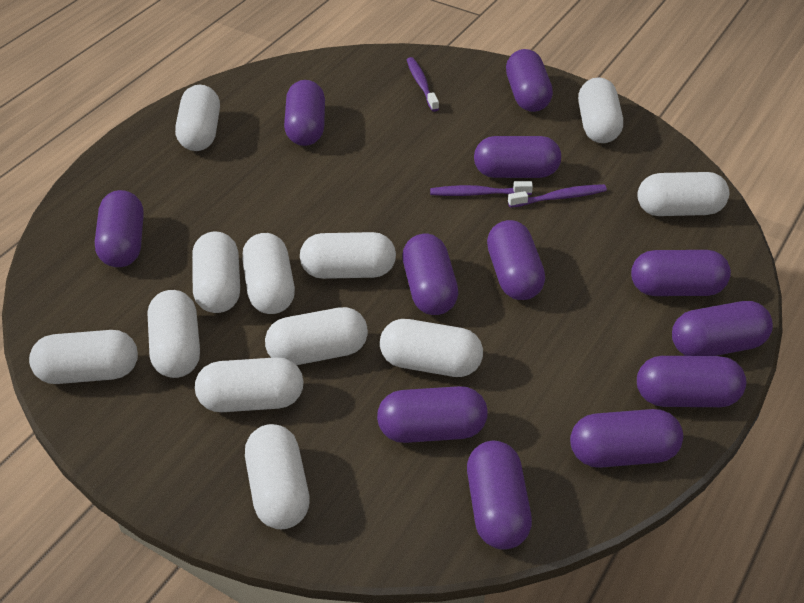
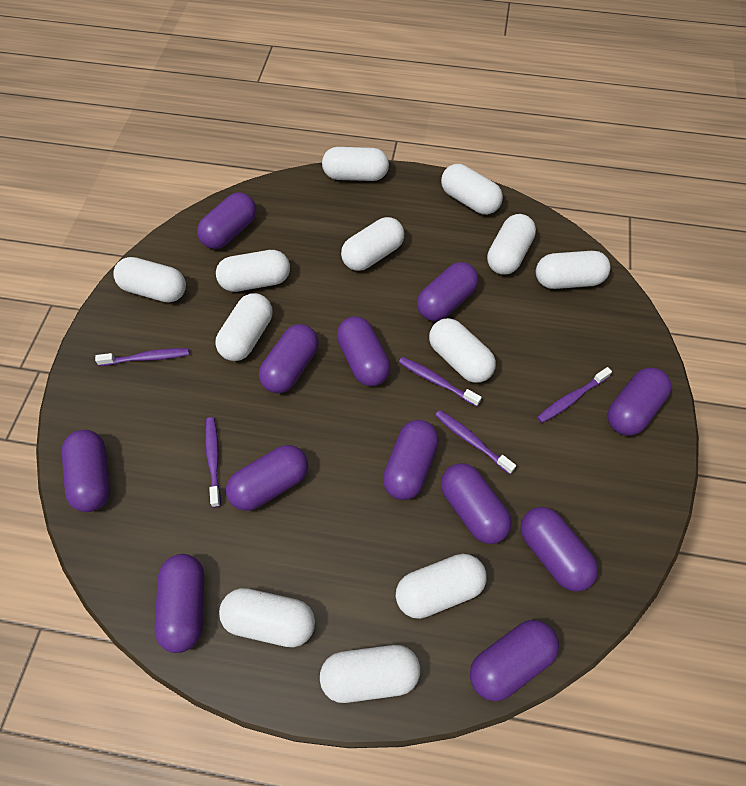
purple toothbrush: 3 -> 5

